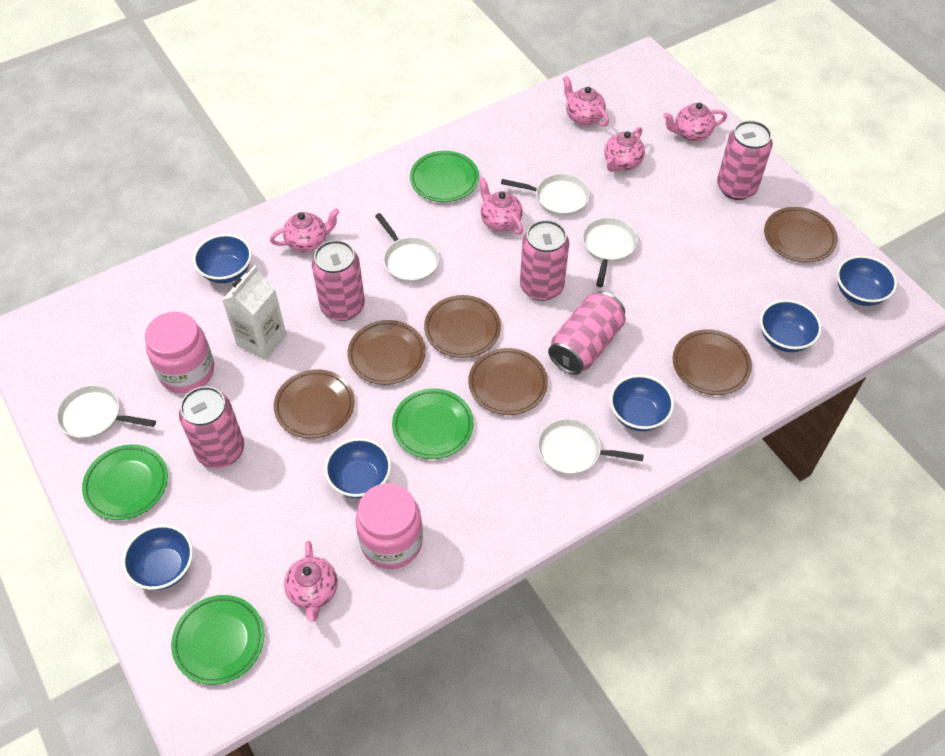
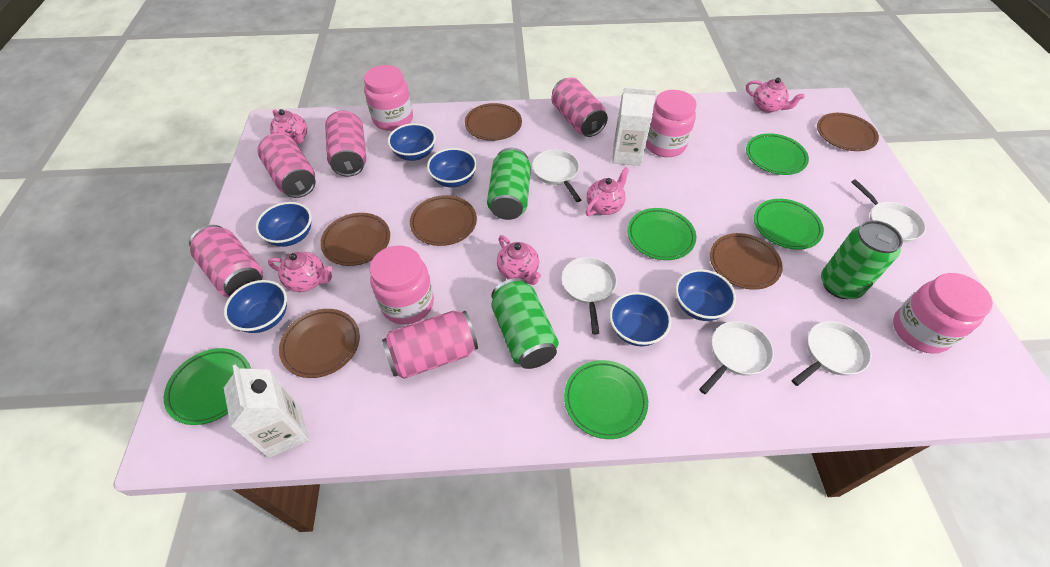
green can: 0 -> 3
green plate: 4 -> 5
pink jar: 2 -> 4
pink teapot: 6 -> 5
white carton: 1 -> 2

